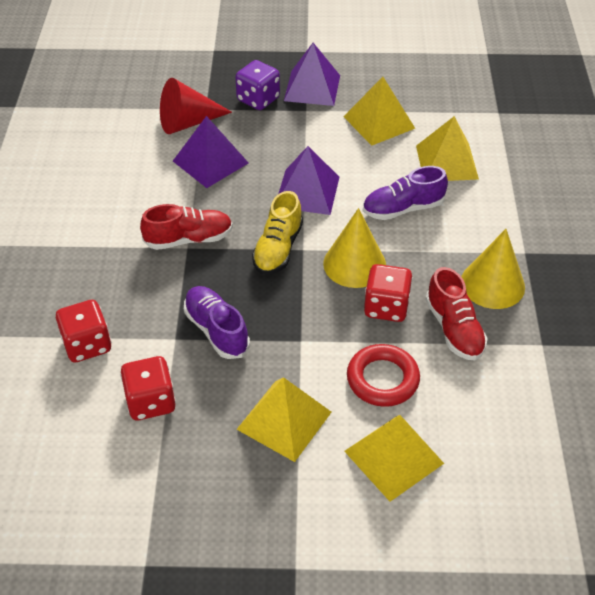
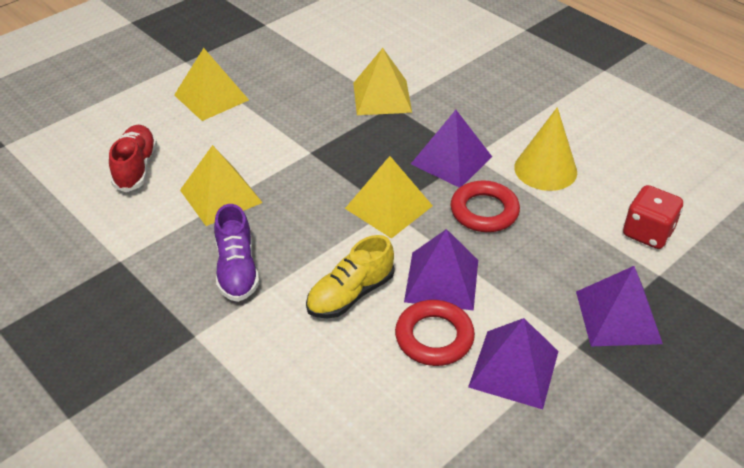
purple dice: 1 -> 0
purple pyramid: 3 -> 4
purple shoe: 2 -> 1
red cone: 1 -> 0
red dice: 3 -> 1
red ring: 1 -> 2
red shoe: 2 -> 1
yellow cone: 2 -> 1

